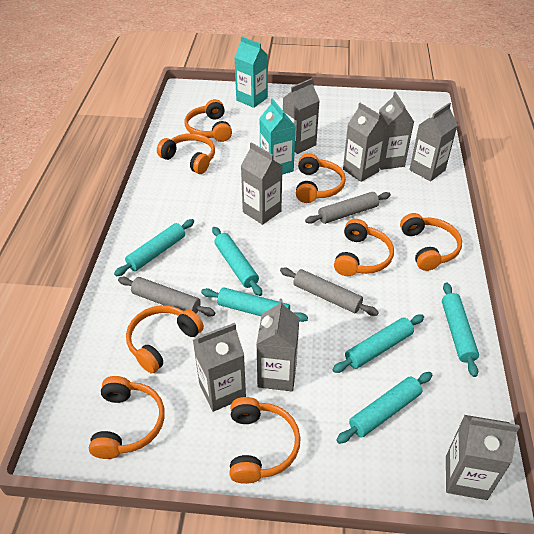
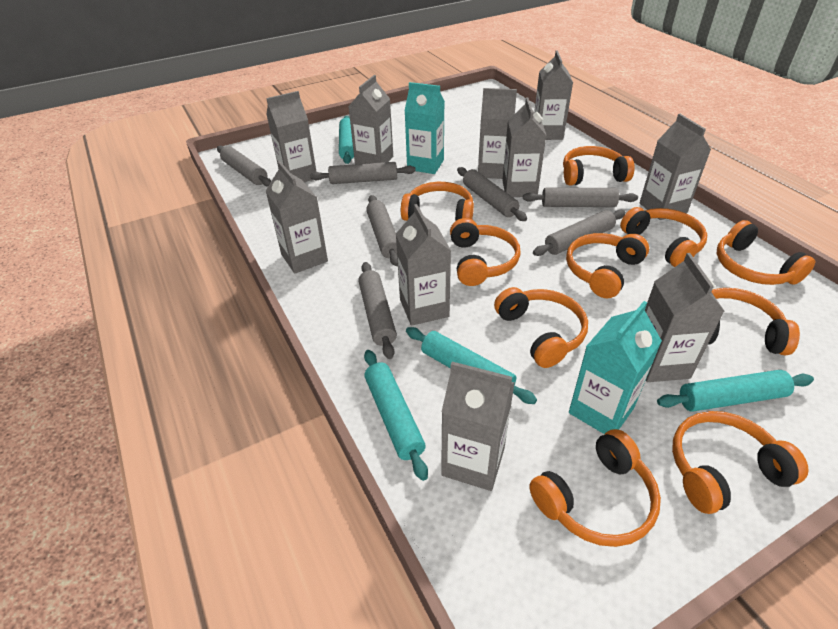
grey carton: 8 -> 10
grey rolling pin: 3 -> 7
orange headphones: 8 -> 10
turquoise rolling pin: 6 -> 4

